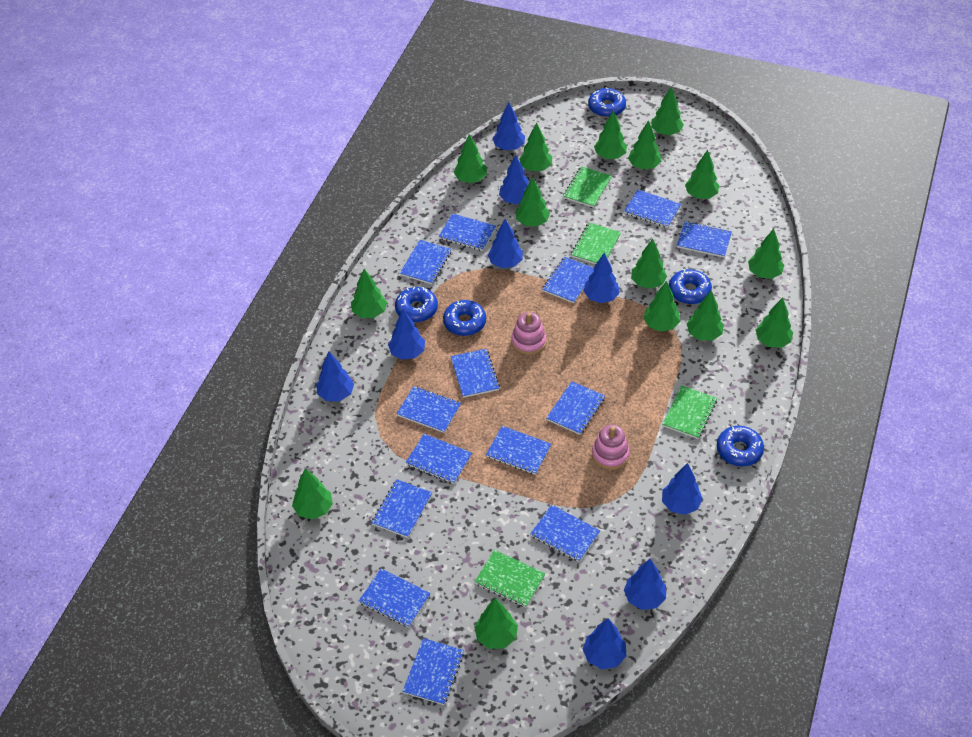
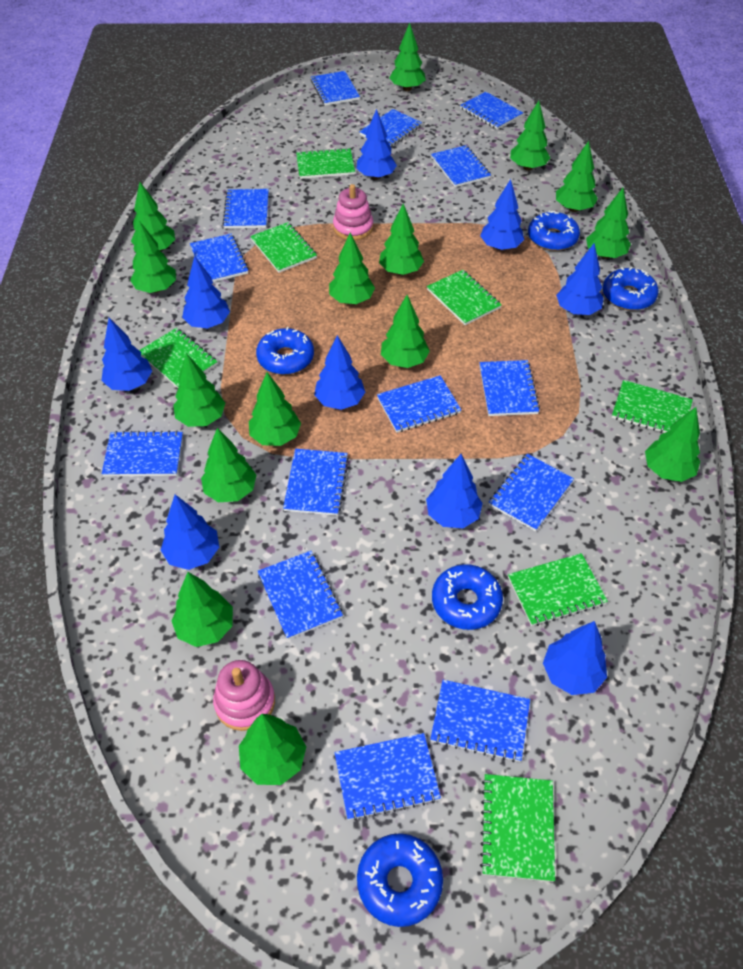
green notebook: 4 -> 7

